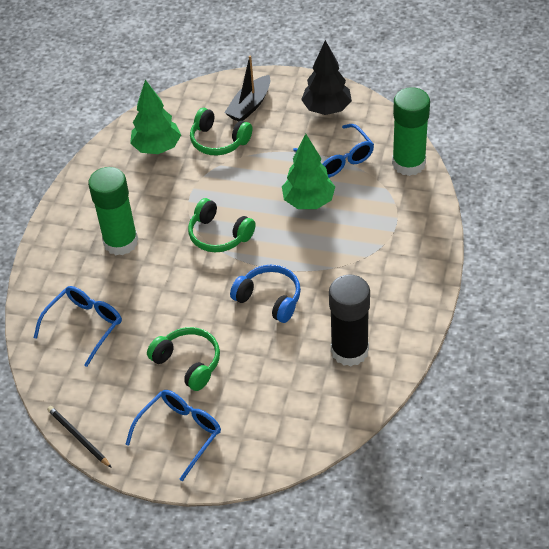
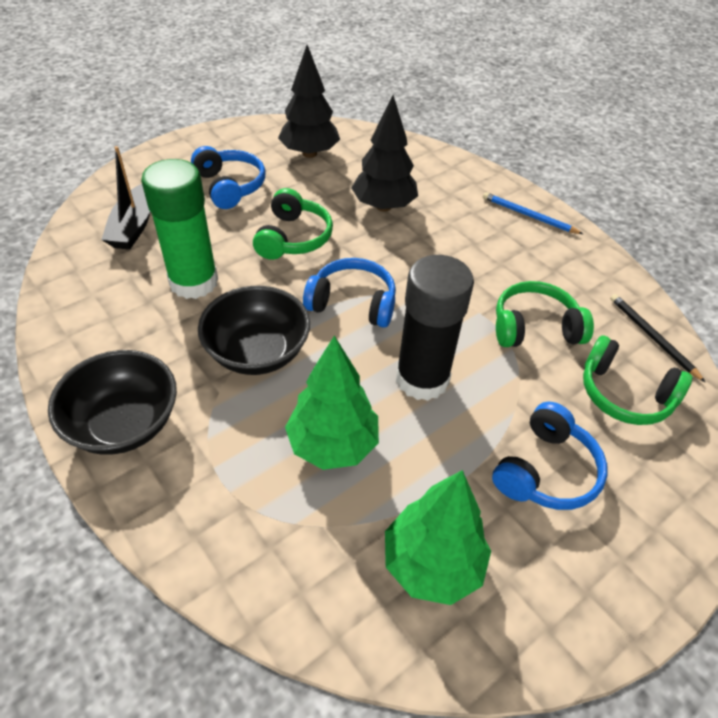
black bowl: 0 -> 2
black tree: 1 -> 2
blue glasses: 3 -> 0
blue headphones: 1 -> 3
blue pencil: 0 -> 1
green glue stick: 2 -> 1

